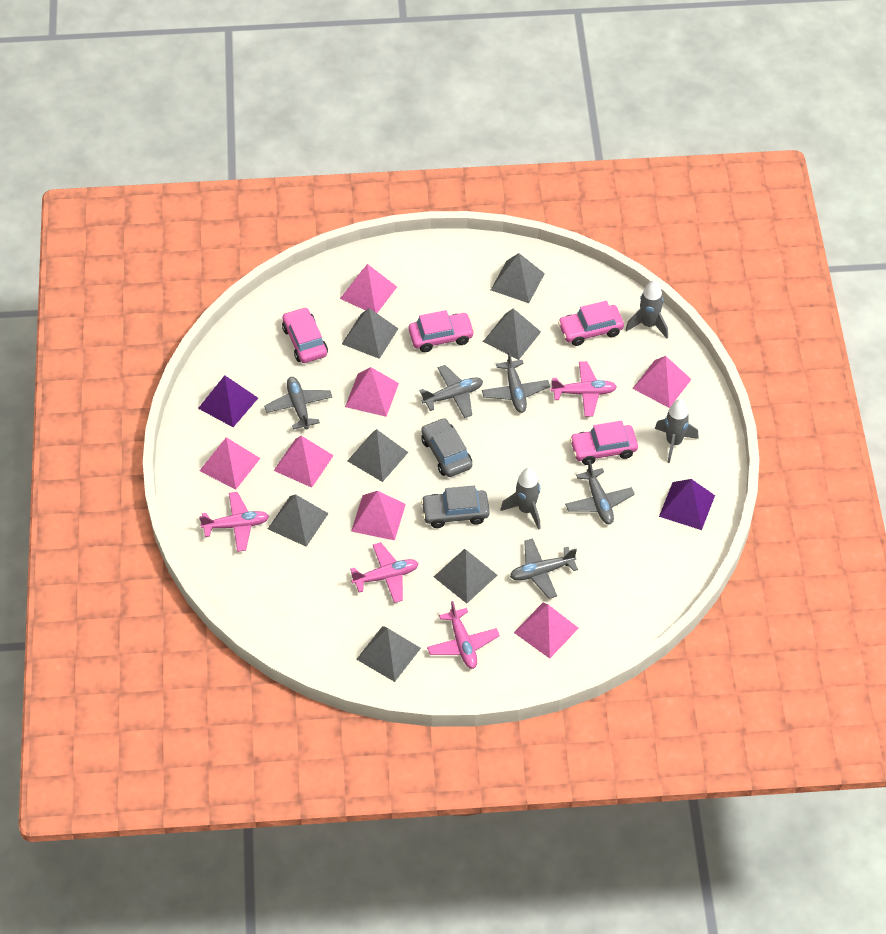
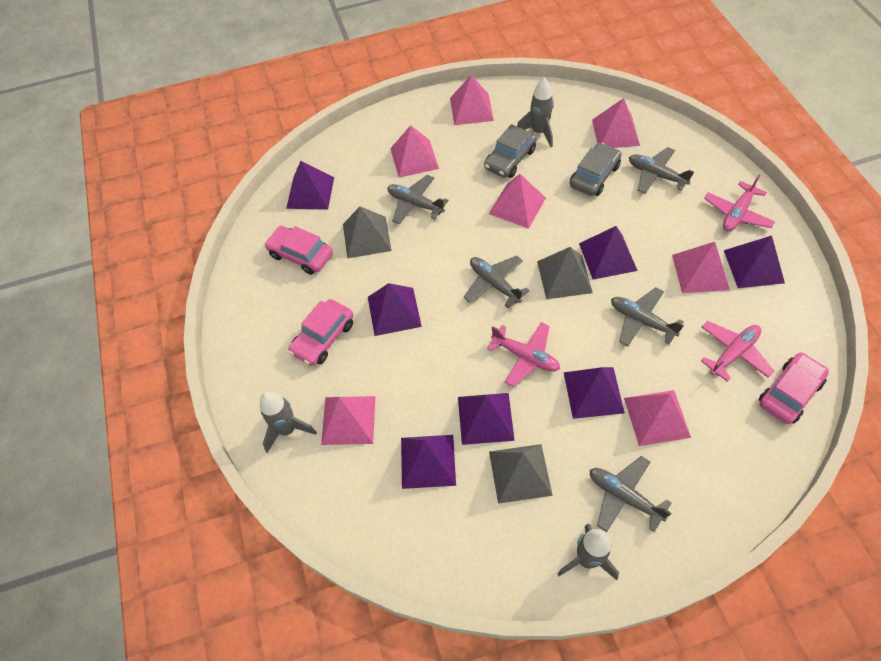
grey pyramid: 7 -> 3
pink car: 4 -> 3
pink plane: 4 -> 3
purple pyramid: 2 -> 7

